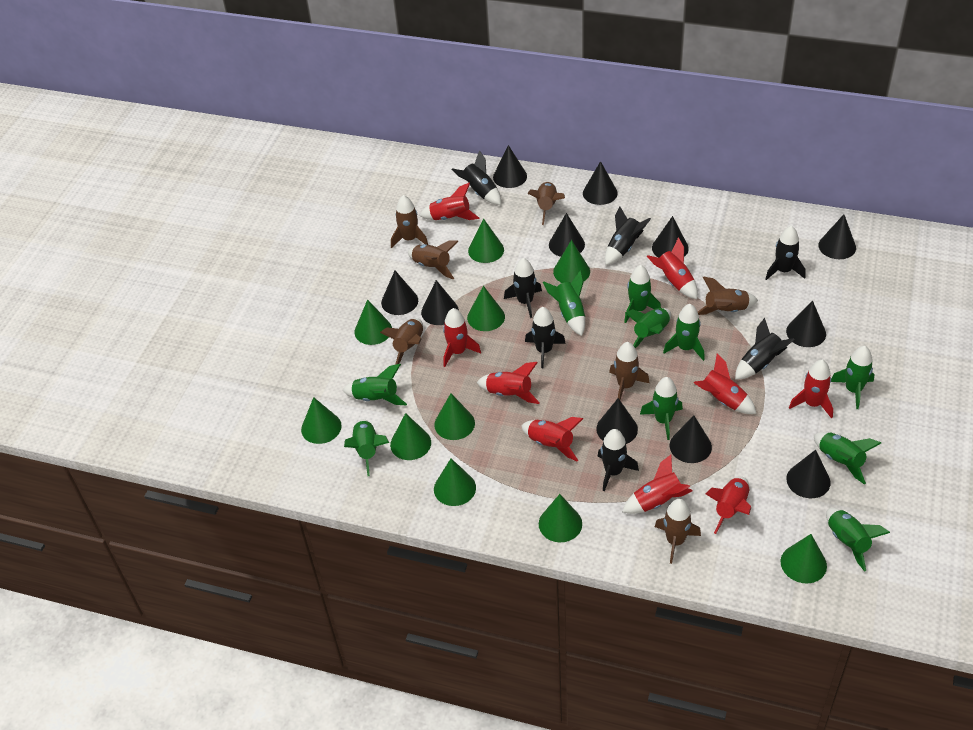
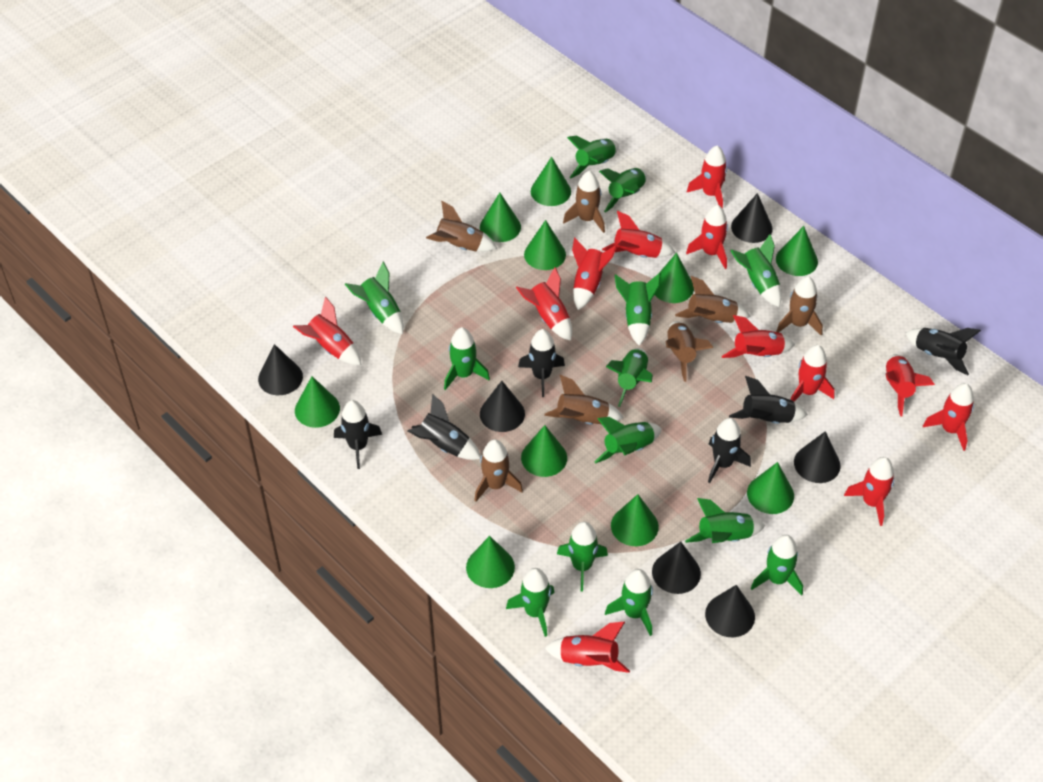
black cone: 11 -> 6
black rocket: 7 -> 6
green rocket: 10 -> 13
red rocket: 9 -> 12

